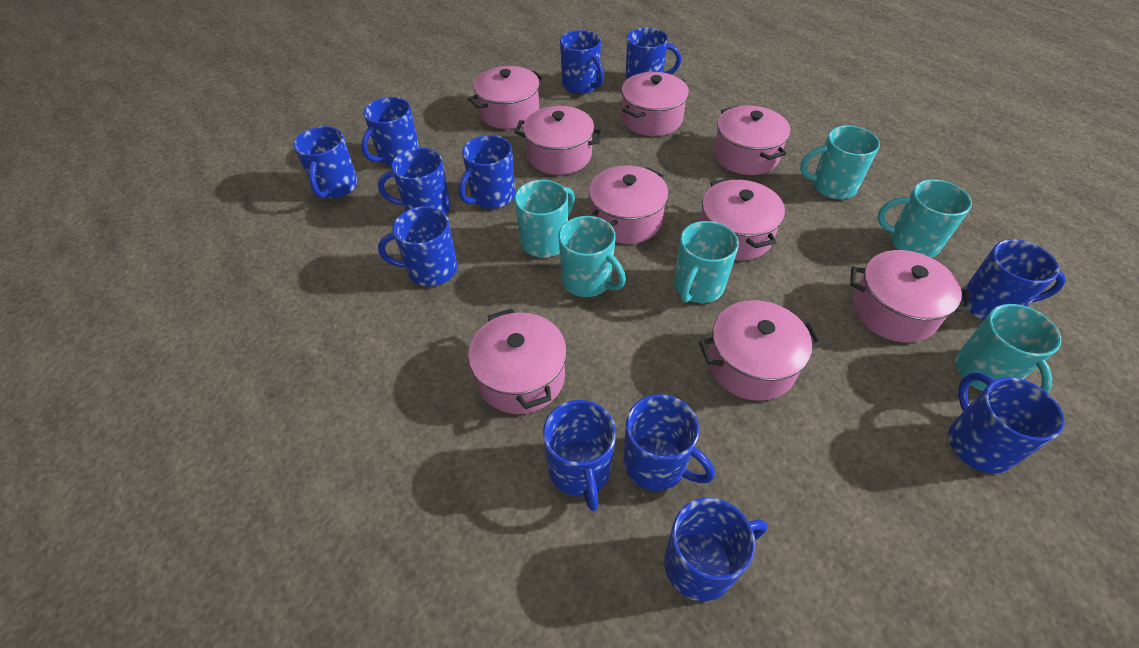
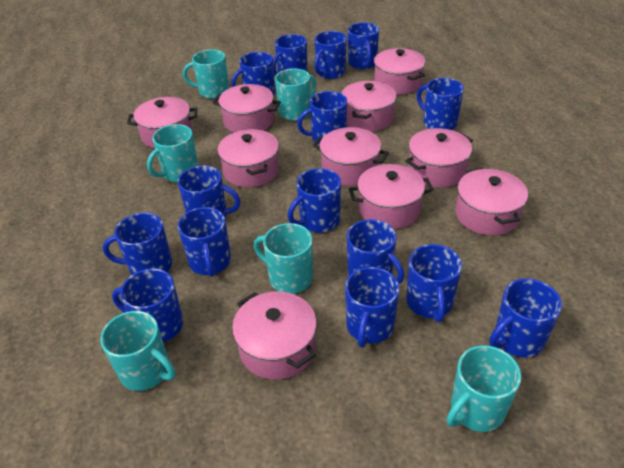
blue mug: 12 -> 15
pink pot: 9 -> 10

